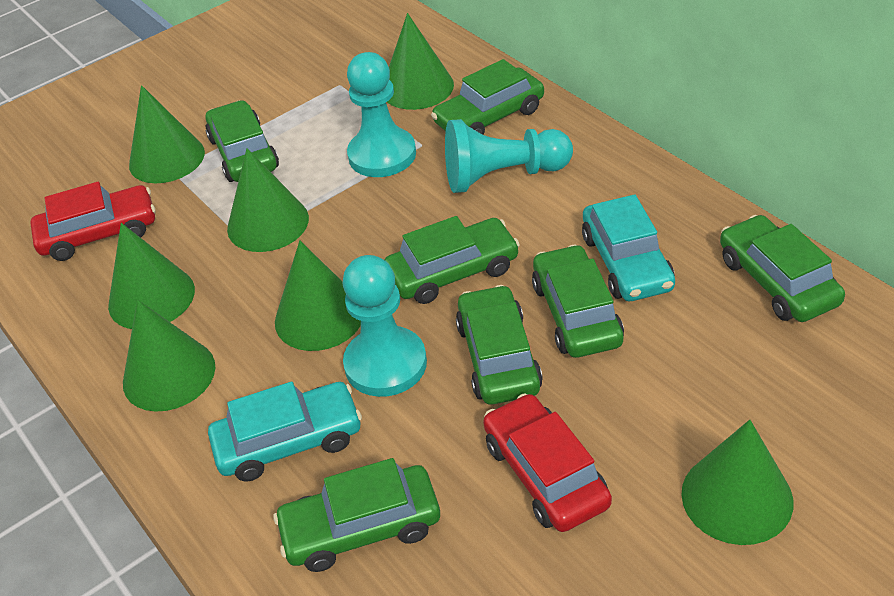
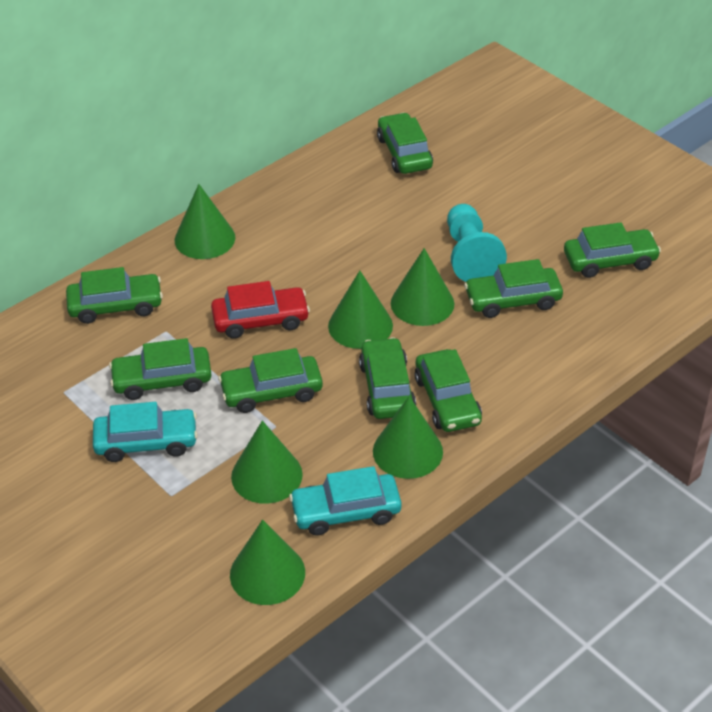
green car: 7 -> 8
green cone: 7 -> 6
red car: 2 -> 1
turquoise pawn: 3 -> 1

